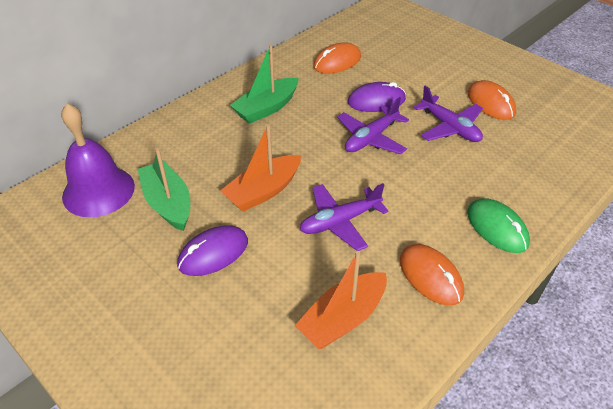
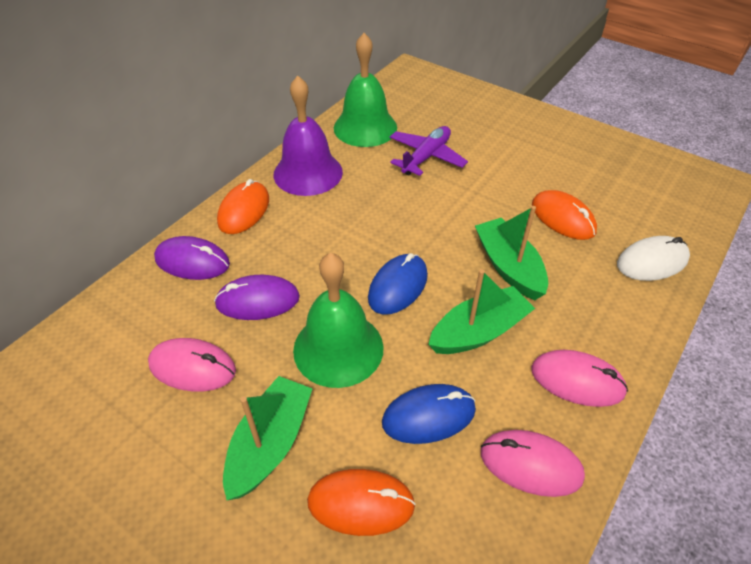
blue mouse: 0 -> 2
green bell: 0 -> 2
green boat: 2 -> 3
green mouse: 1 -> 0
orange boat: 2 -> 0
pink mouse: 0 -> 3
purple plane: 3 -> 1
white mouse: 0 -> 1

